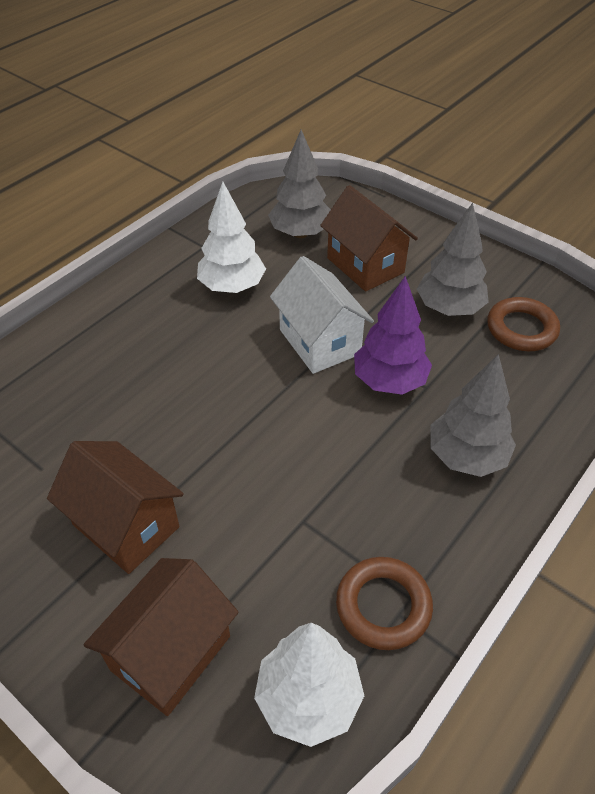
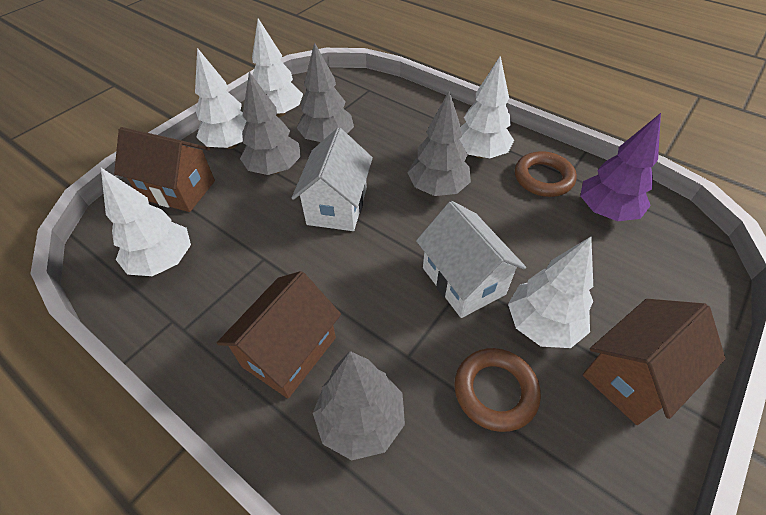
grey tree: 3 -> 4
white house: 1 -> 2
white tree: 2 -> 5

